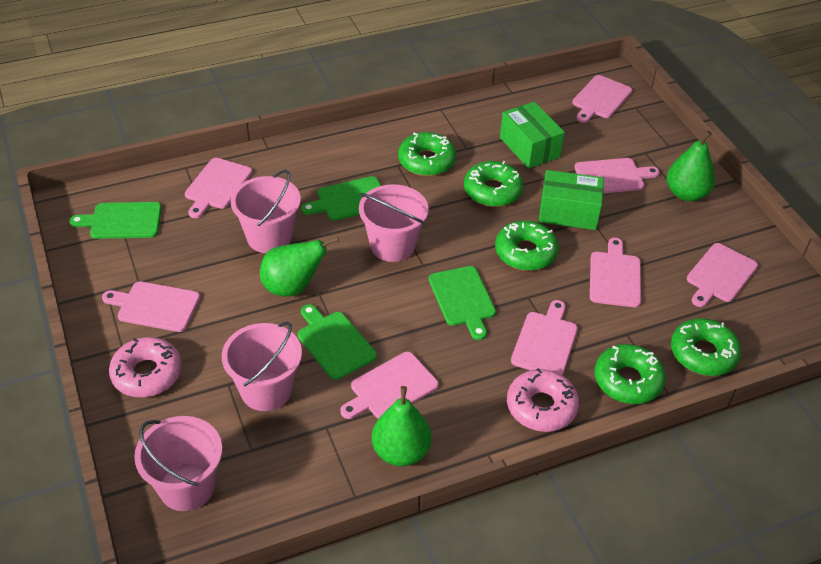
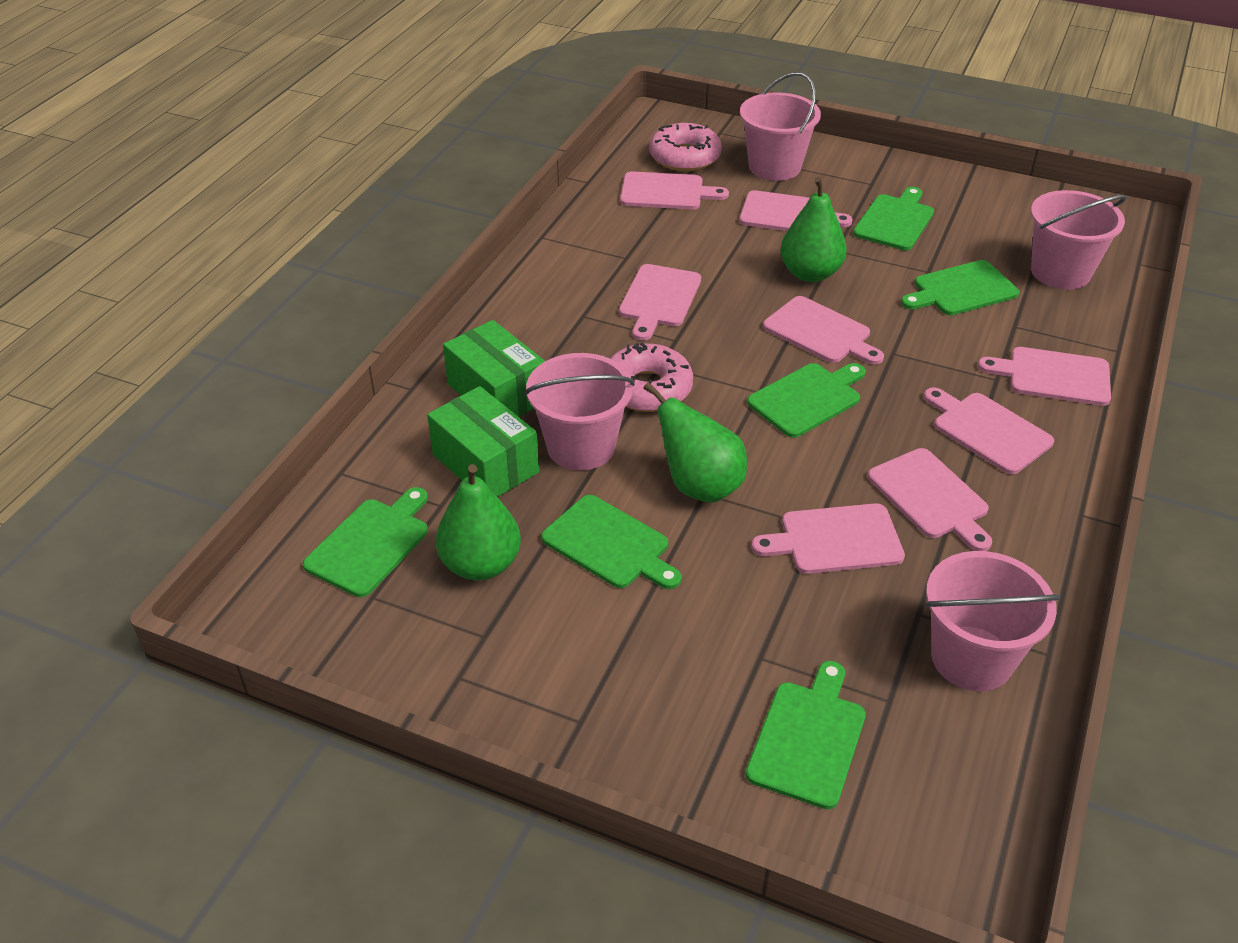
green cutting board: 4 -> 6
green donut: 5 -> 0

